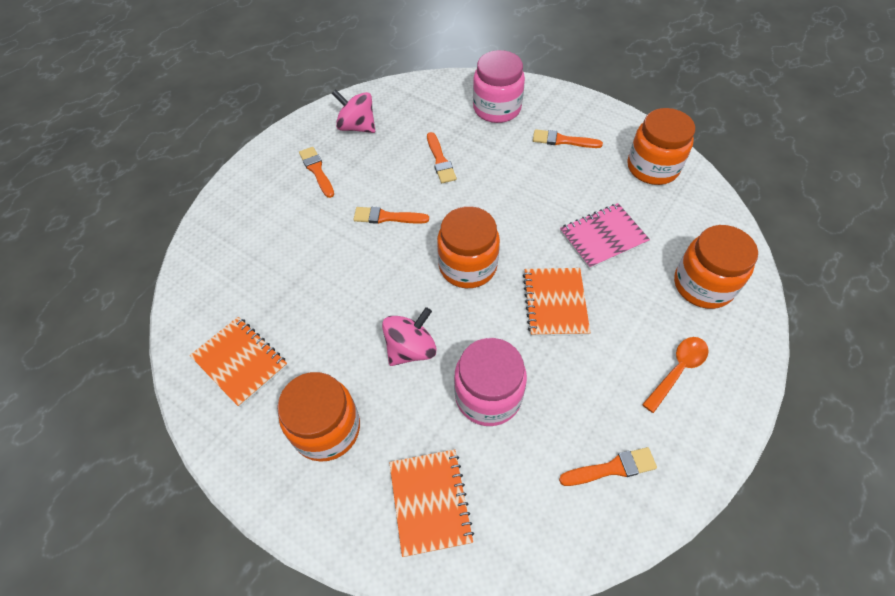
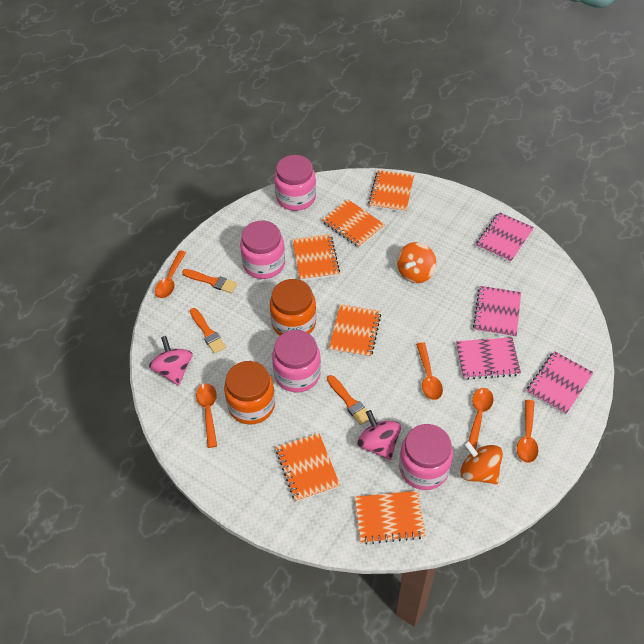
orange brush: 5 -> 3
orange jar: 4 -> 2
orange notebook: 3 -> 6
orange spinning top: 0 -> 2
orange spoon: 1 -> 5
pink jar: 2 -> 4
pink notebook: 1 -> 4

